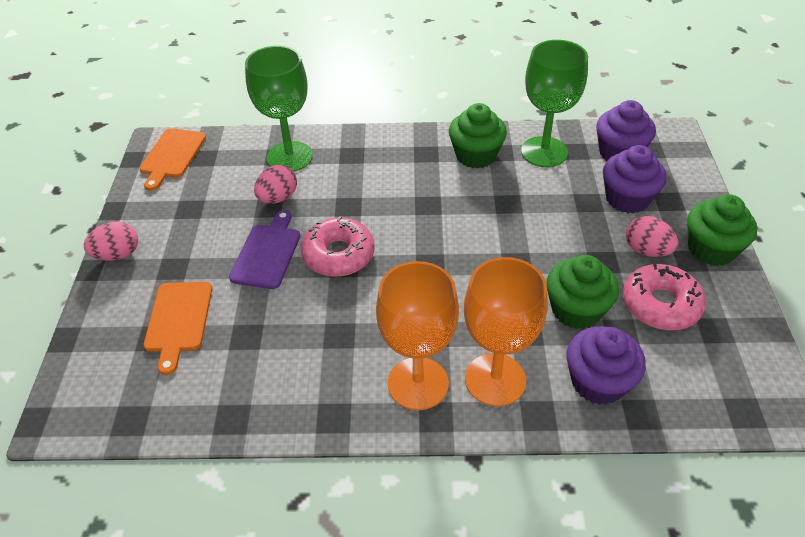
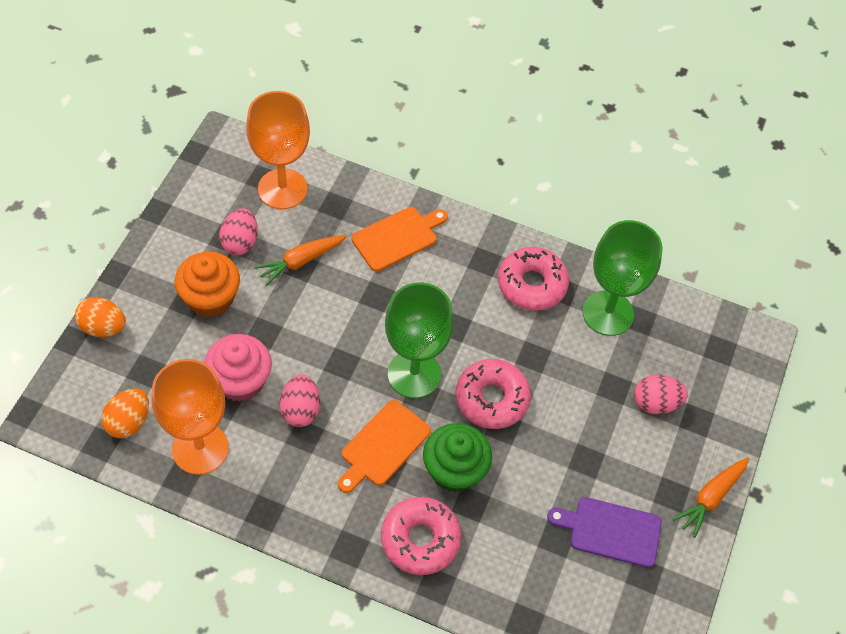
green cupcake: 3 -> 1
orange carrot: 0 -> 2
orange cupcake: 0 -> 1
orange egg: 0 -> 2
pink cupcake: 0 -> 1
pink donut: 2 -> 3
purple cupcake: 3 -> 0

